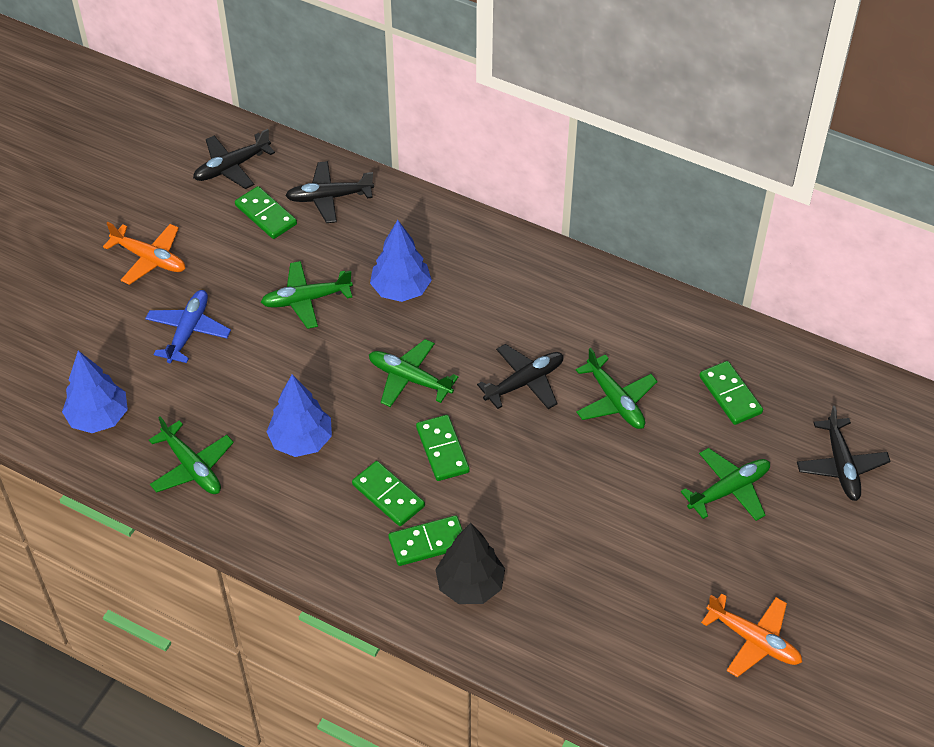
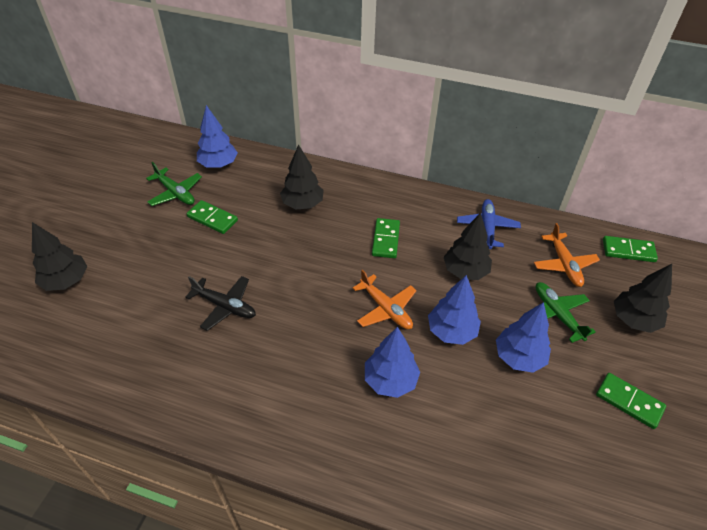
black plane: 4 -> 1
black tree: 1 -> 4
blue tree: 3 -> 4
green domino: 5 -> 4
green plane: 5 -> 2

